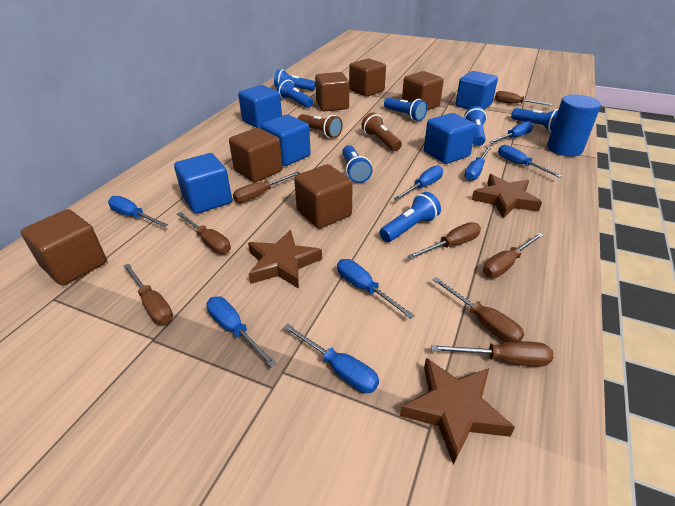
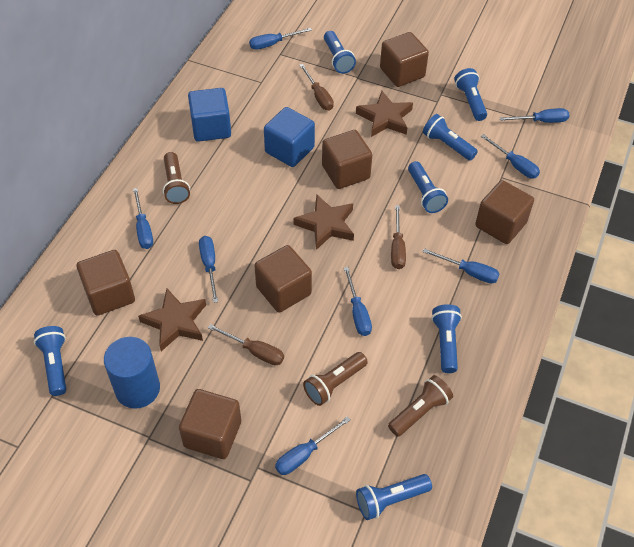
blue cube: 5 -> 2
brown flashlight: 2 -> 3
brown screwdriver: 8 -> 3

